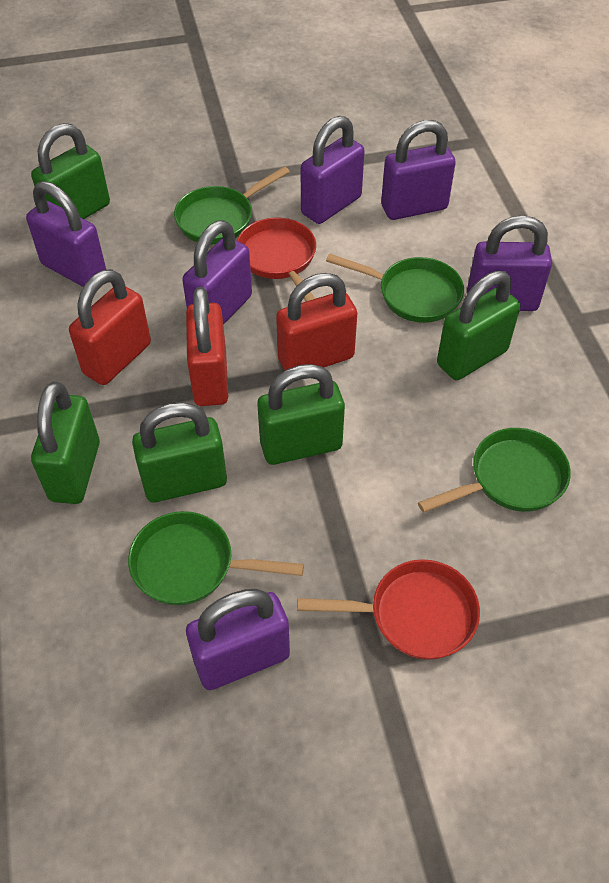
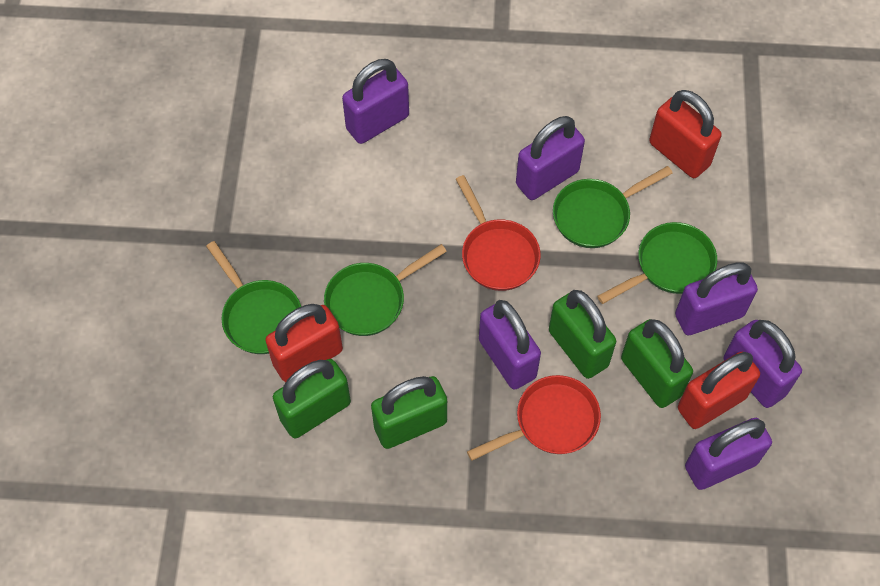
green padlock: 5 -> 4

